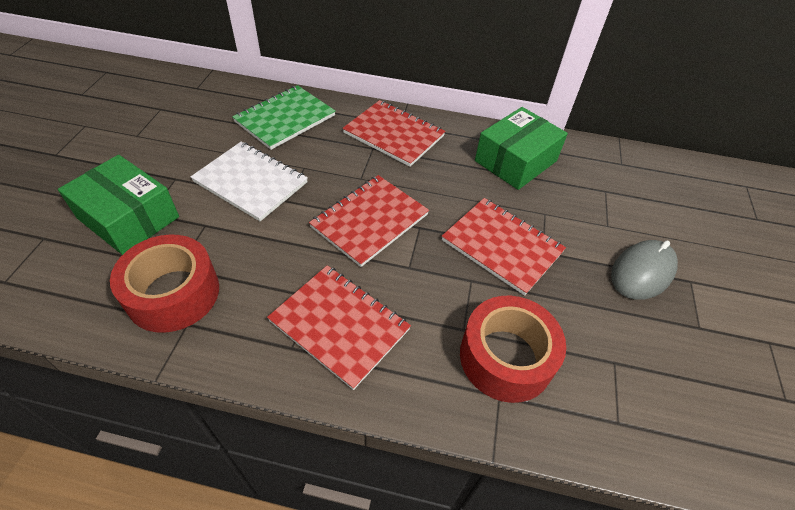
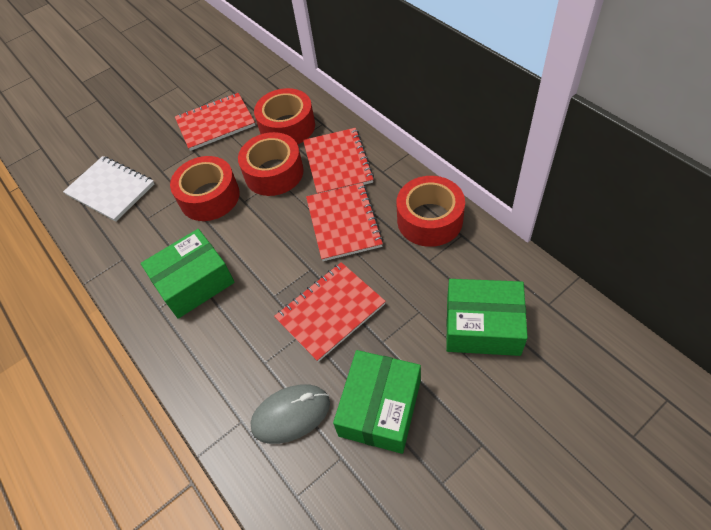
green box: 2 -> 3
green notebook: 1 -> 0
red tape: 2 -> 4

